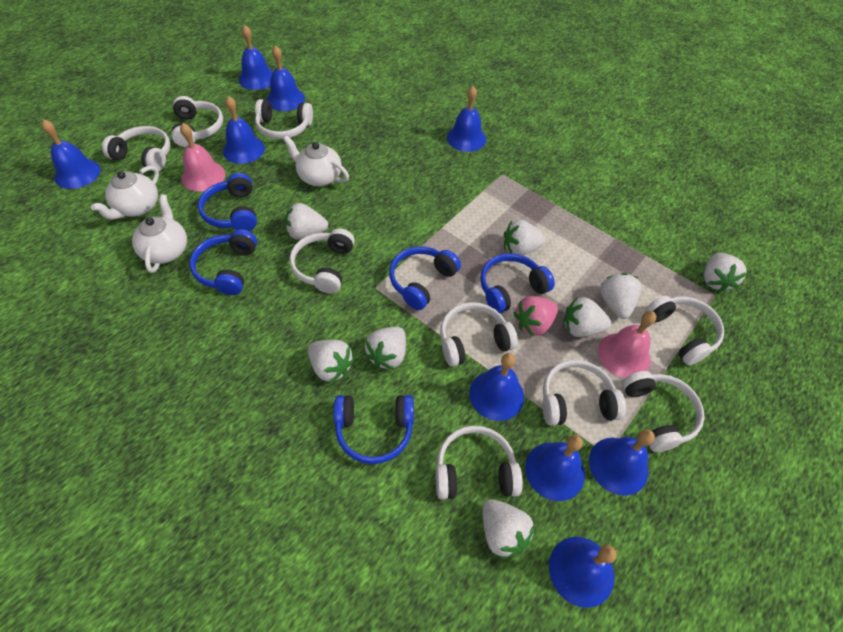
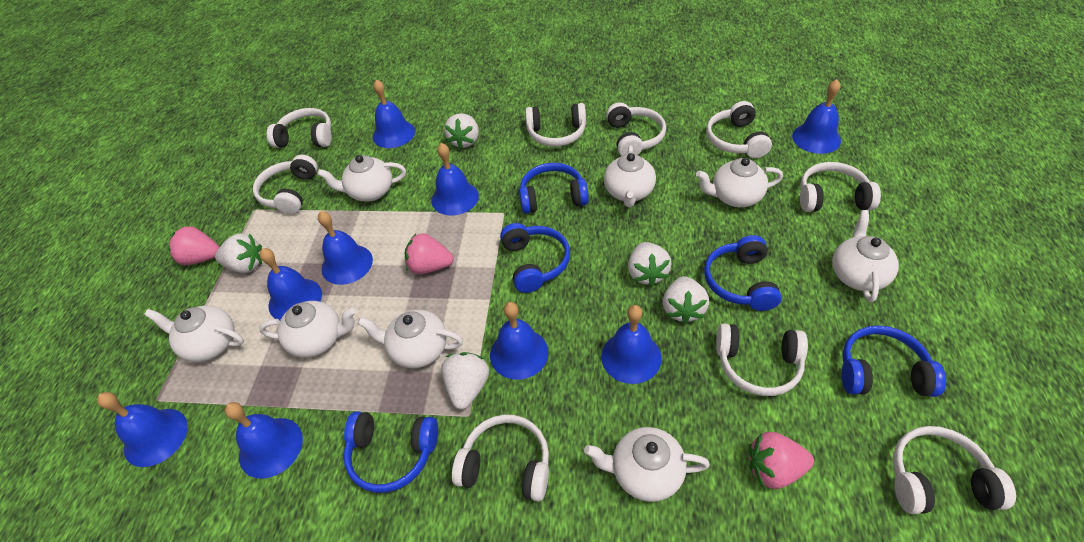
pink bell: 2 -> 0
pink strawberry: 1 -> 3
white strawberry: 8 -> 5
white teapot: 3 -> 8

